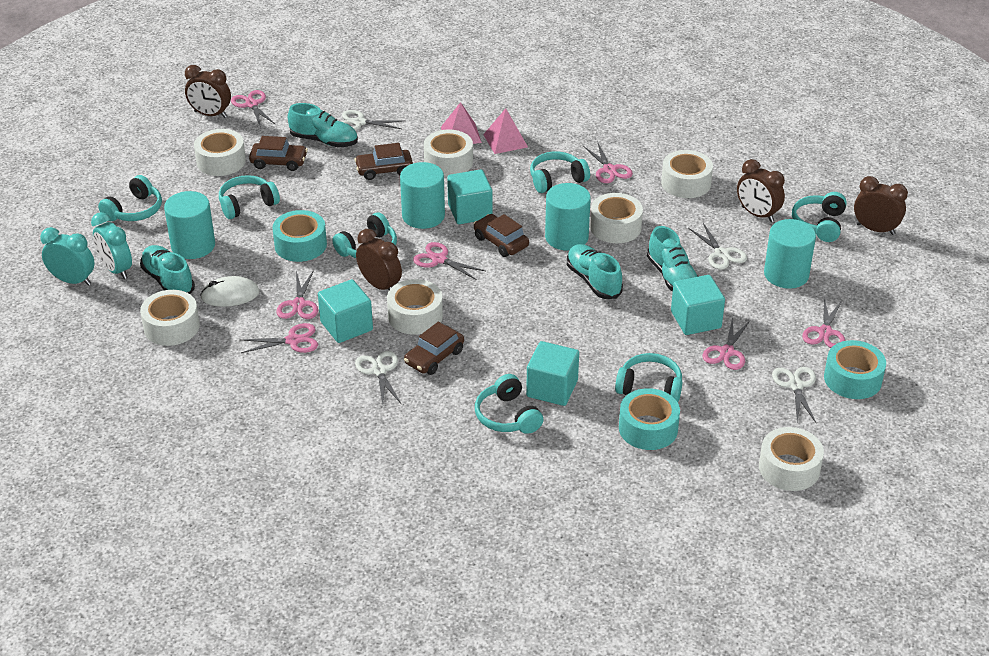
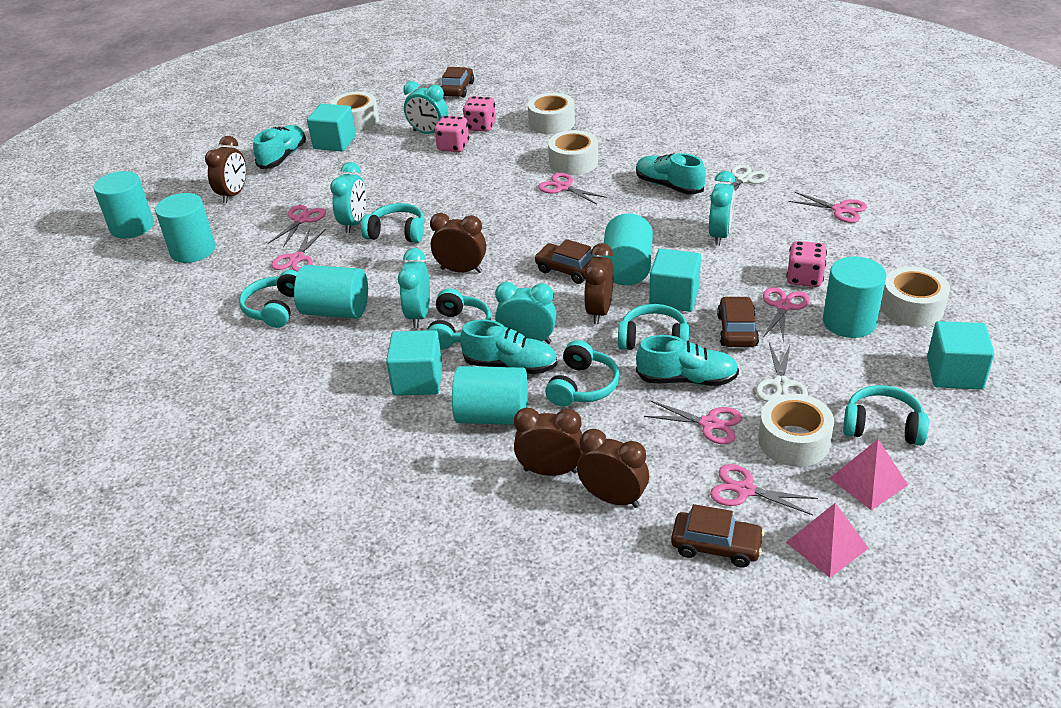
brown clock: 4 -> 5
pink dice: 0 -> 3
turquoise clock: 2 -> 5
turquoise cylinder: 4 -> 6
turquoise headphones: 7 -> 6
turquoise tape: 3 -> 0
white mouse: 1 -> 0
white scissors: 4 -> 2
white tape: 7 -> 5

